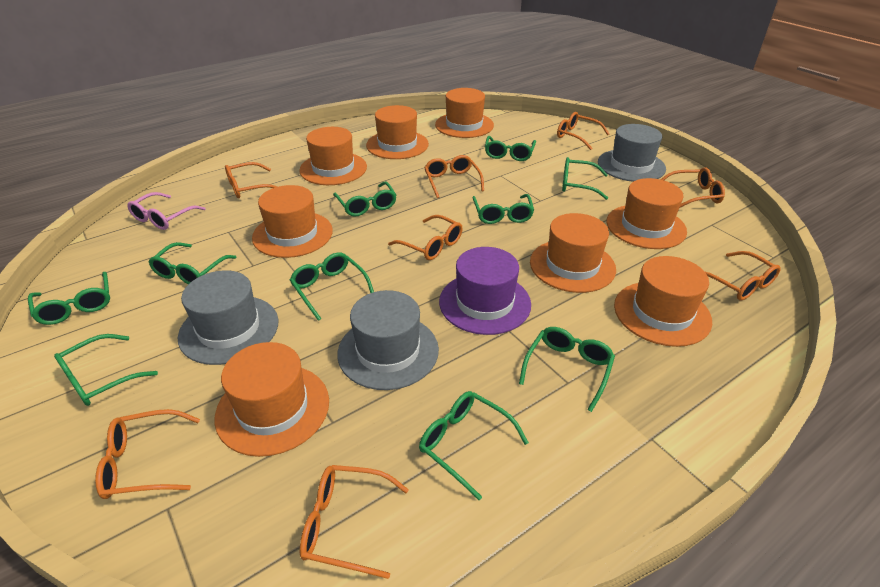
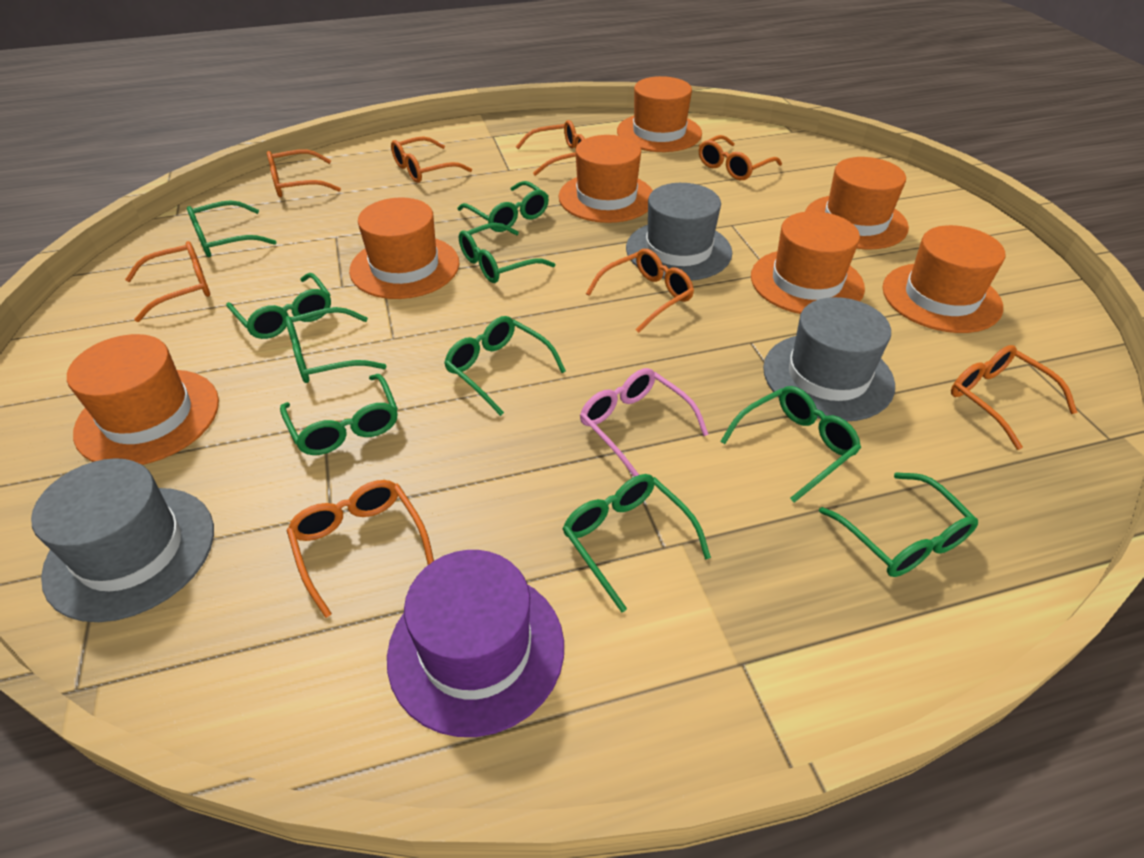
orange hat: 8 -> 7

